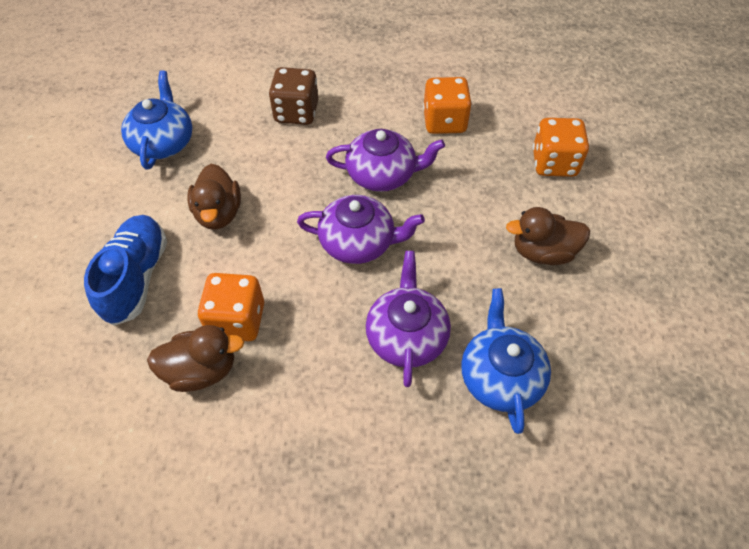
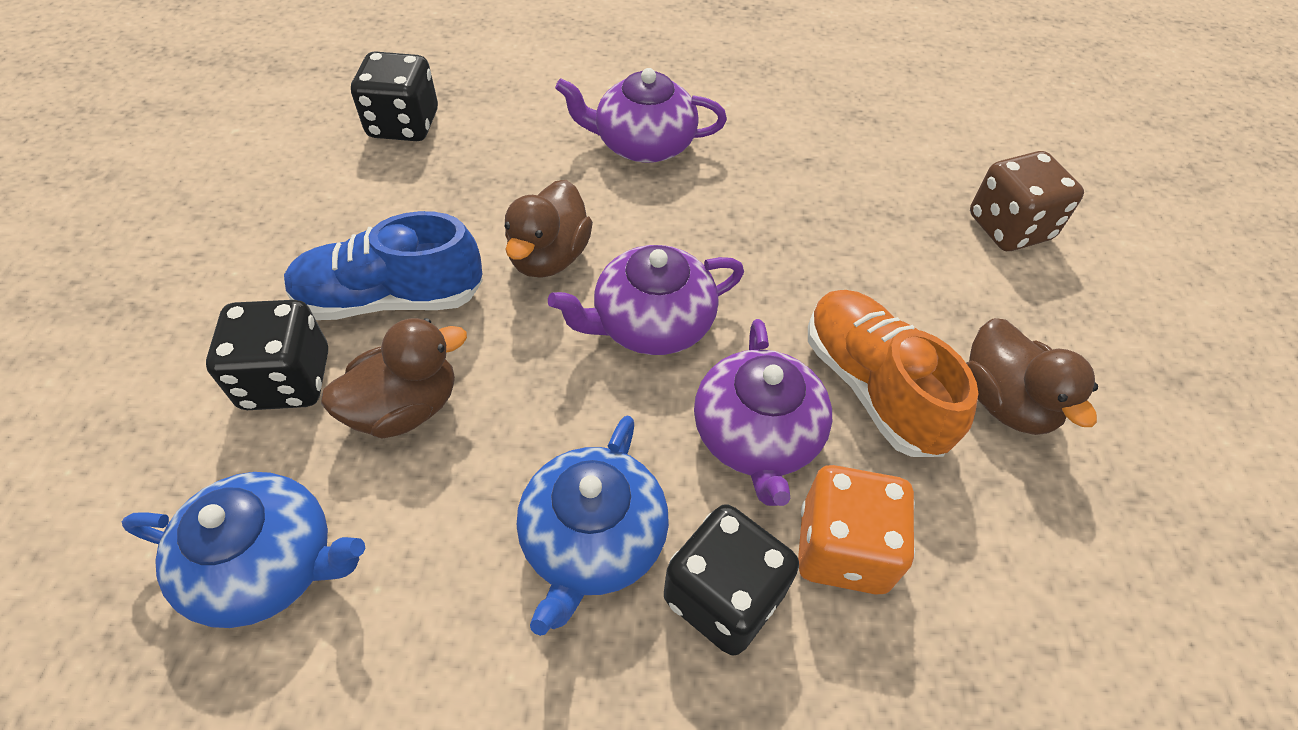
black dice: 0 -> 3
orange dice: 3 -> 1
orange shoe: 0 -> 1

